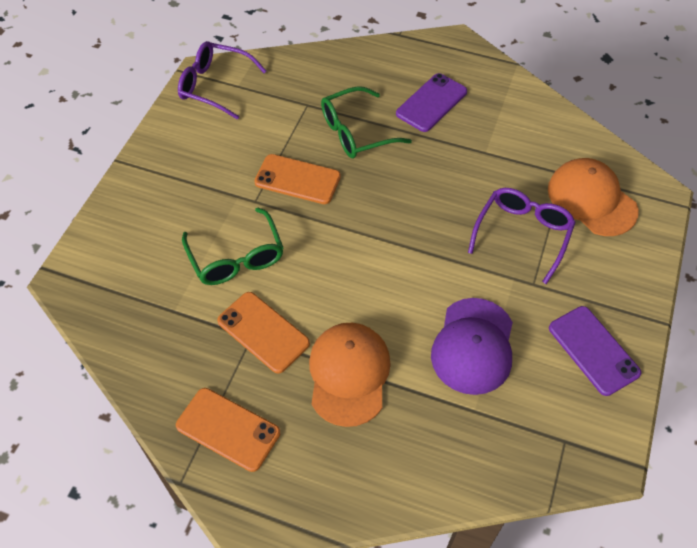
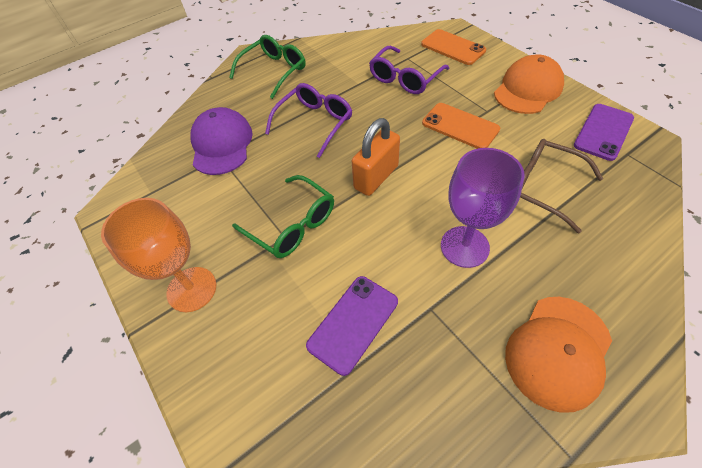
brown glasses: 0 -> 1
orange goblet: 0 -> 1
orange padlock: 0 -> 1
orange phone: 3 -> 2
purple goblet: 0 -> 1

